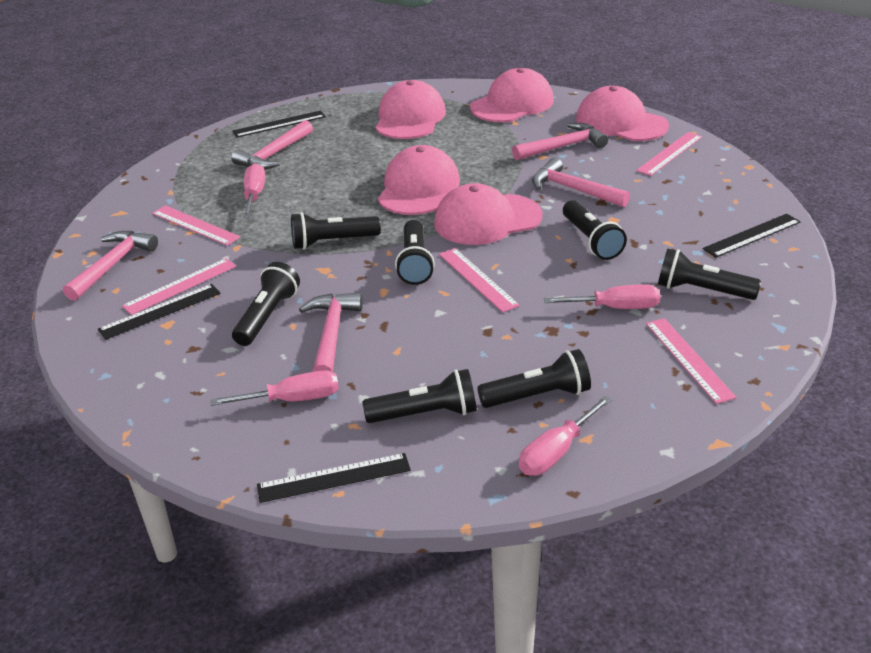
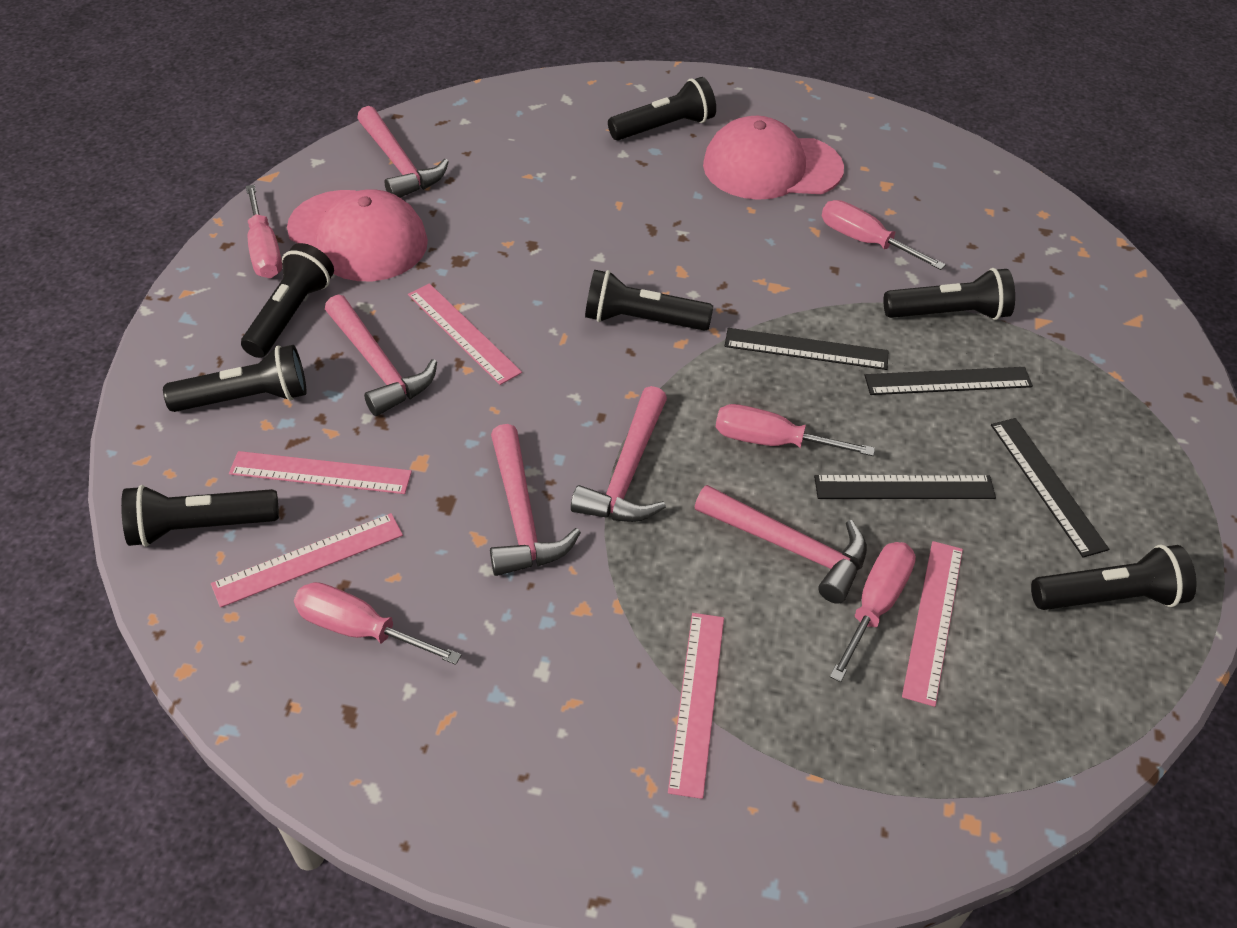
pink cap: 5 -> 2
pink screwdriver: 4 -> 5

